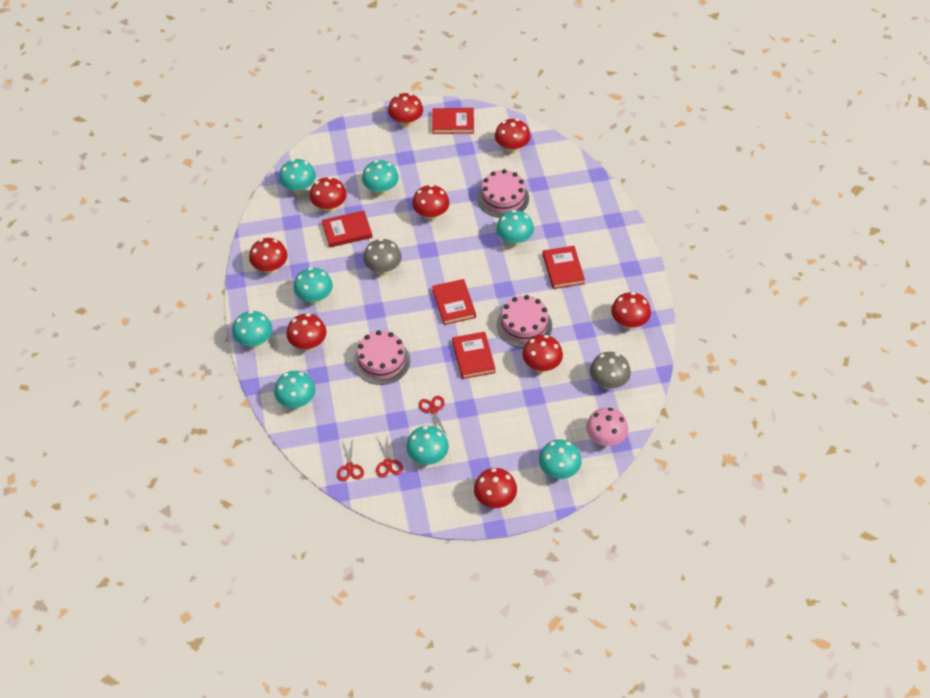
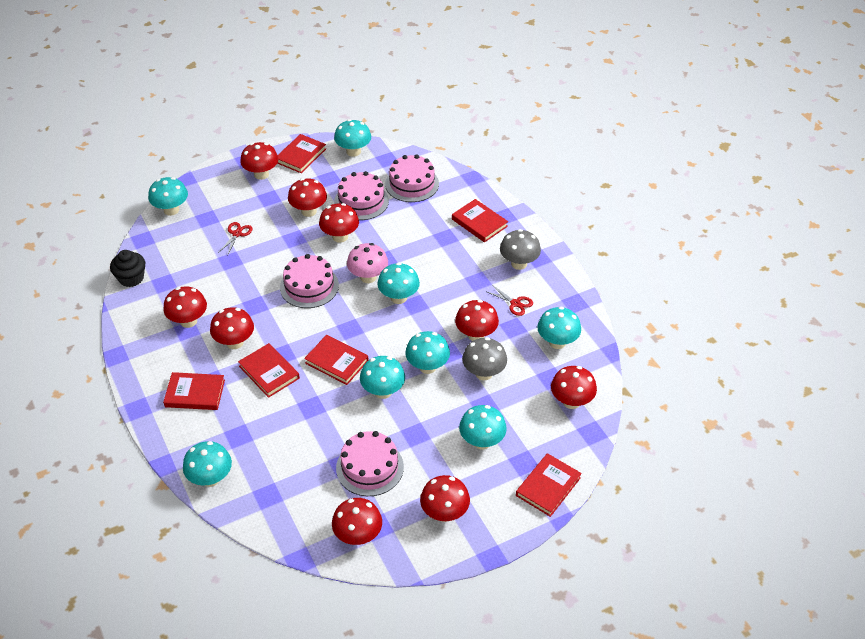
black cupcake: 0 -> 1
pink cake: 3 -> 4
red book: 5 -> 6
red scissors: 3 -> 2

